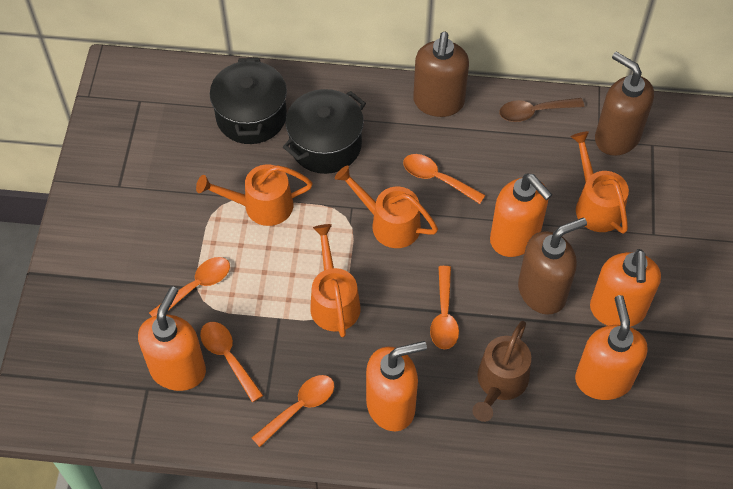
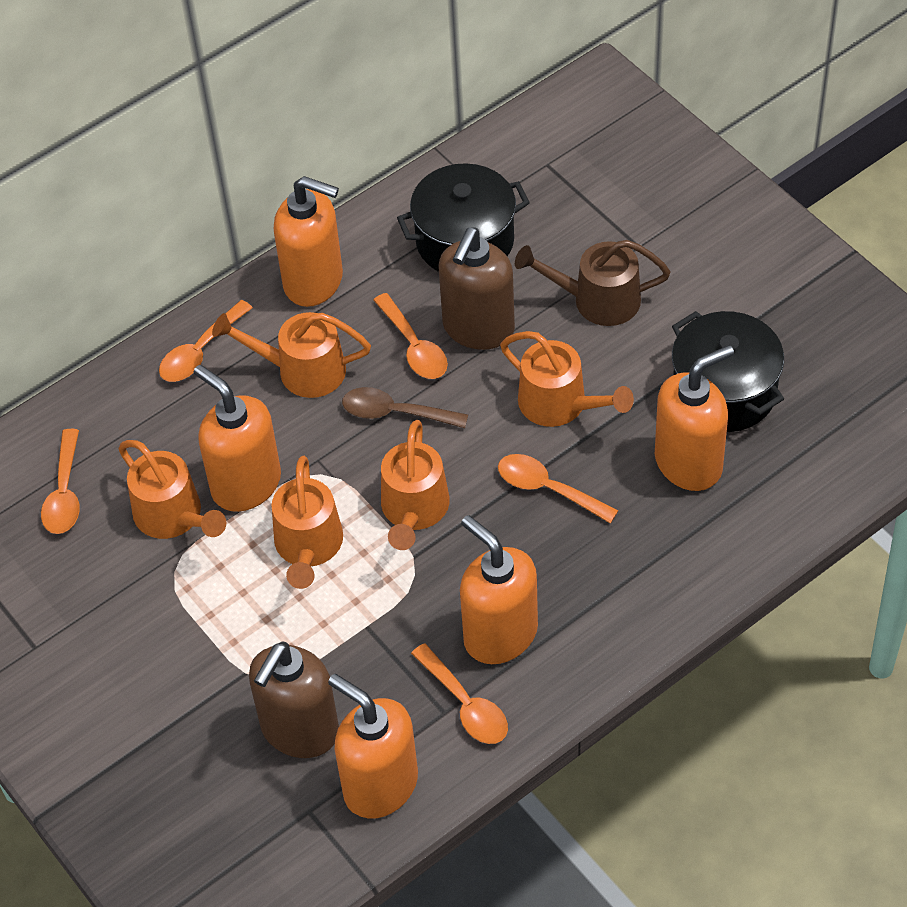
brown soap dispenser: 3 -> 2
orange watering can: 4 -> 5

